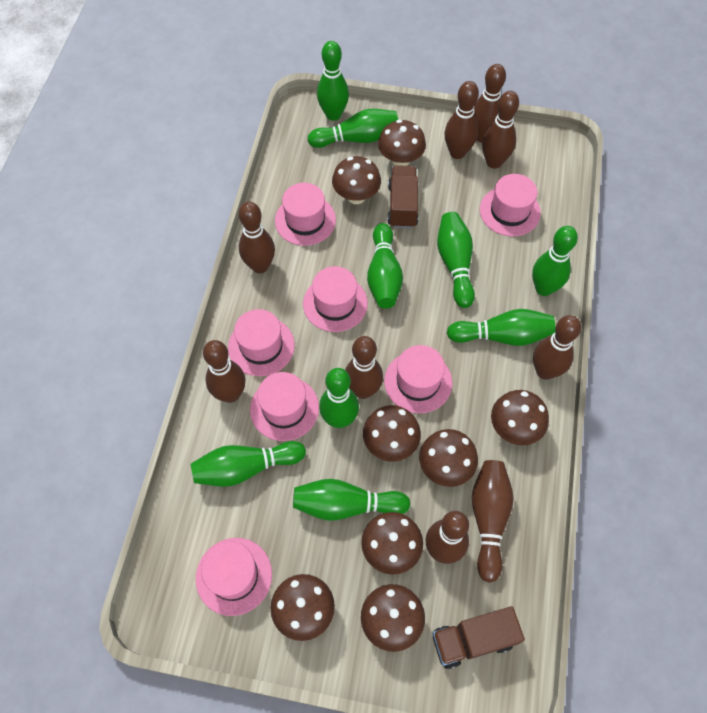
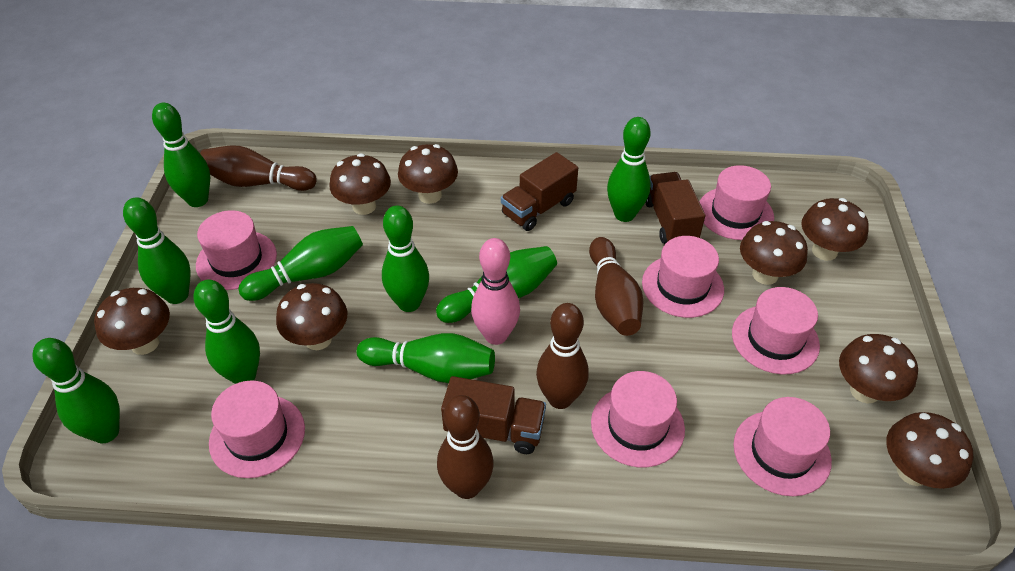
brown bowling pin: 9 -> 4
brown truck: 2 -> 3
pink bowling pin: 0 -> 1

